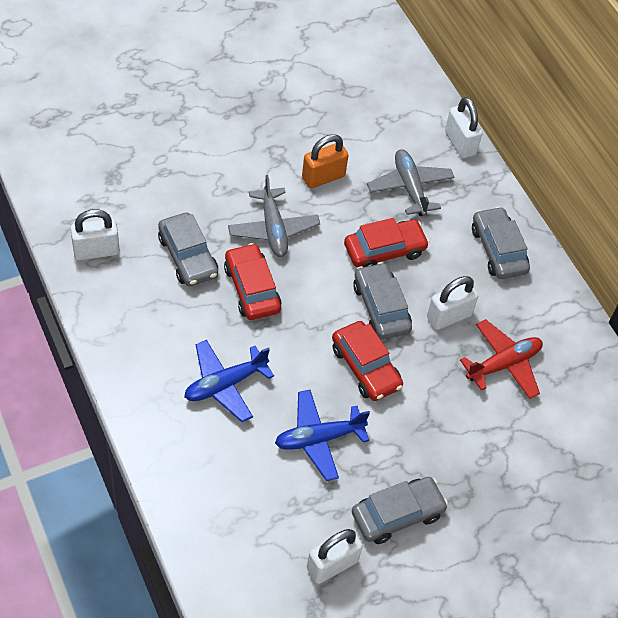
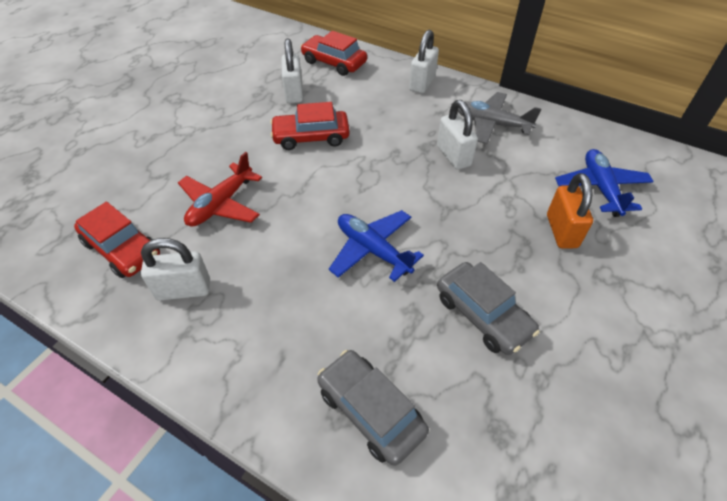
grey car: 4 -> 2
grey plane: 2 -> 1

